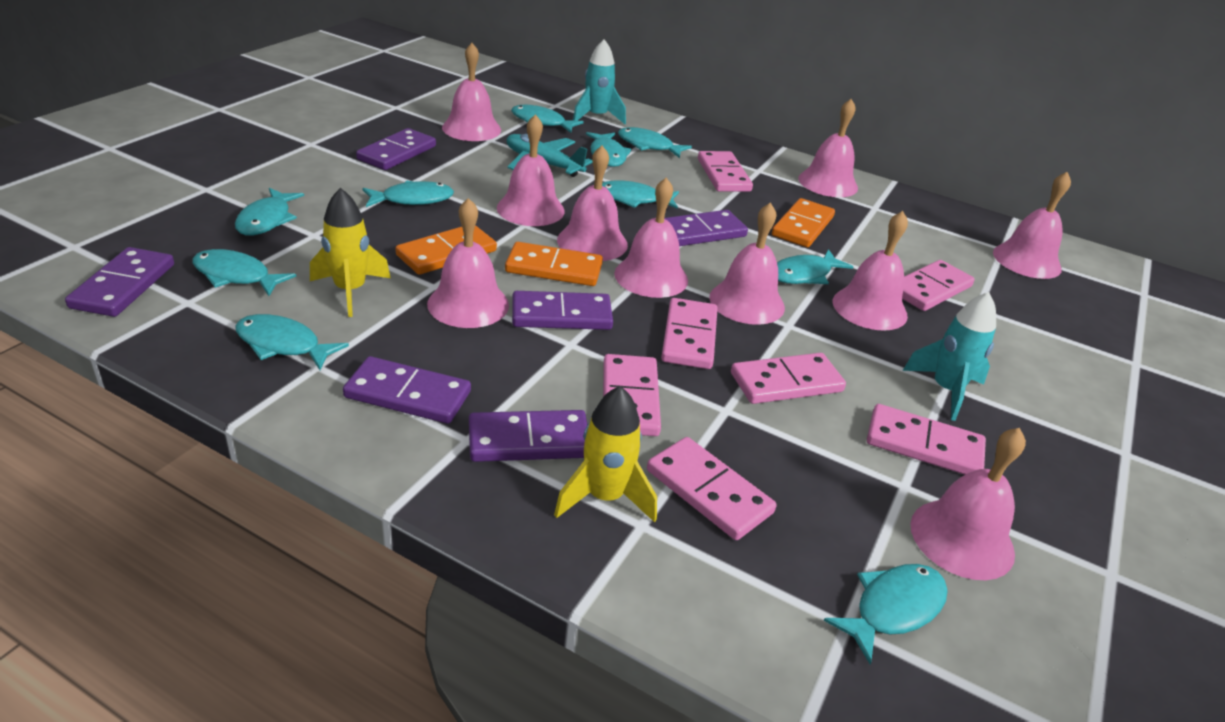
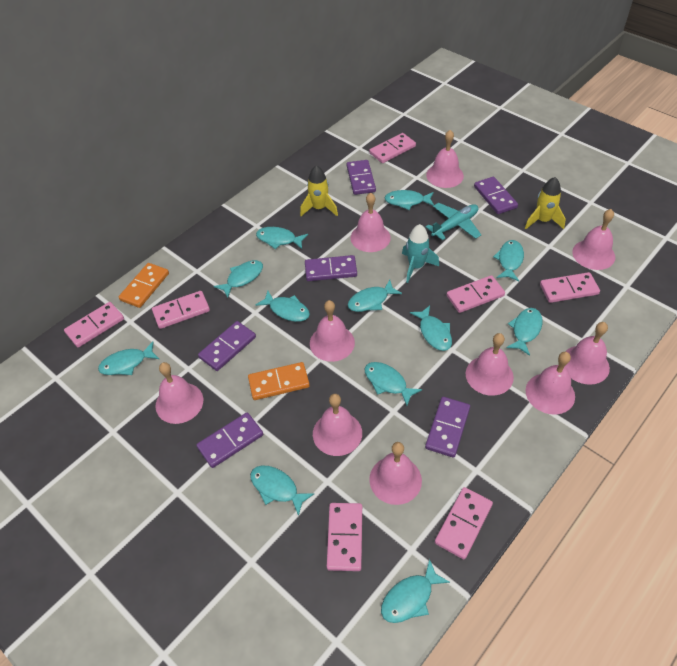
orange domino: 3 -> 2
turquoise fish: 10 -> 12
turquoise rocket: 2 -> 1

